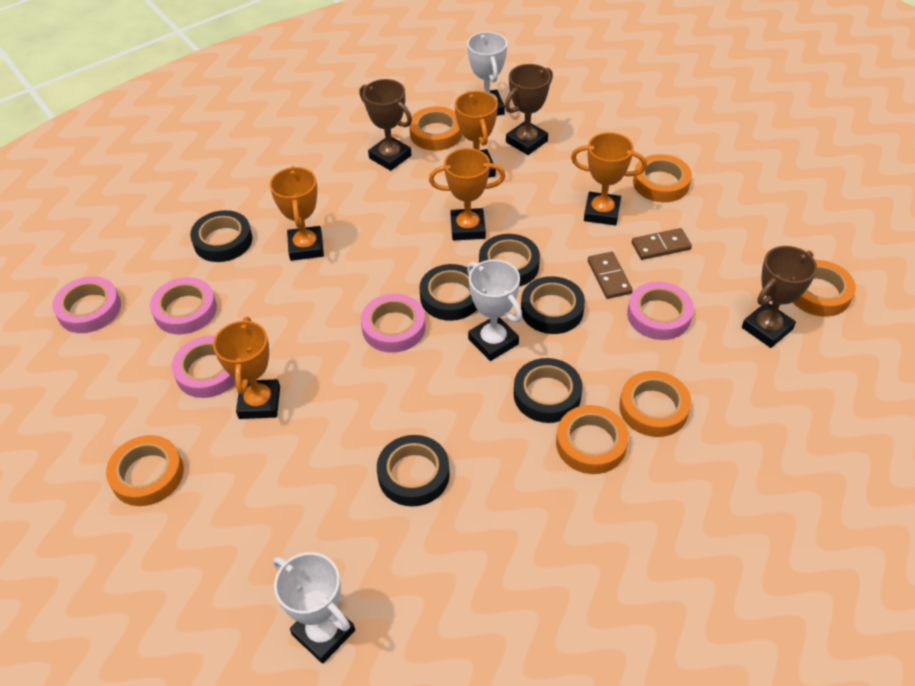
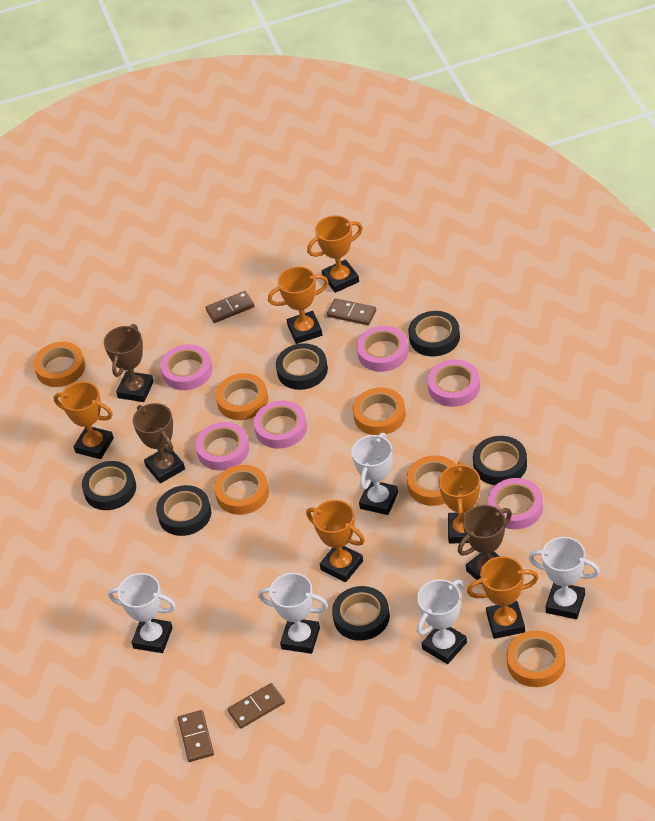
brown domino: 2 -> 4
orange trophy: 5 -> 6
pink tape: 5 -> 6
white trophy: 3 -> 5

